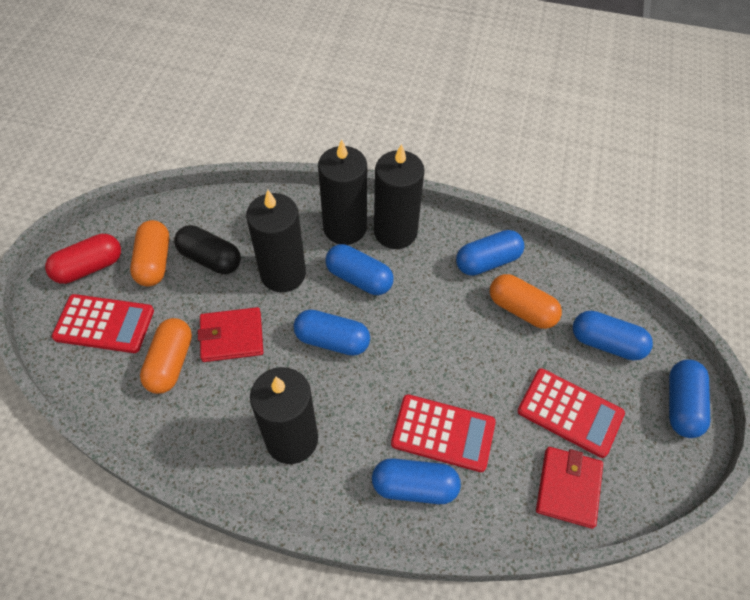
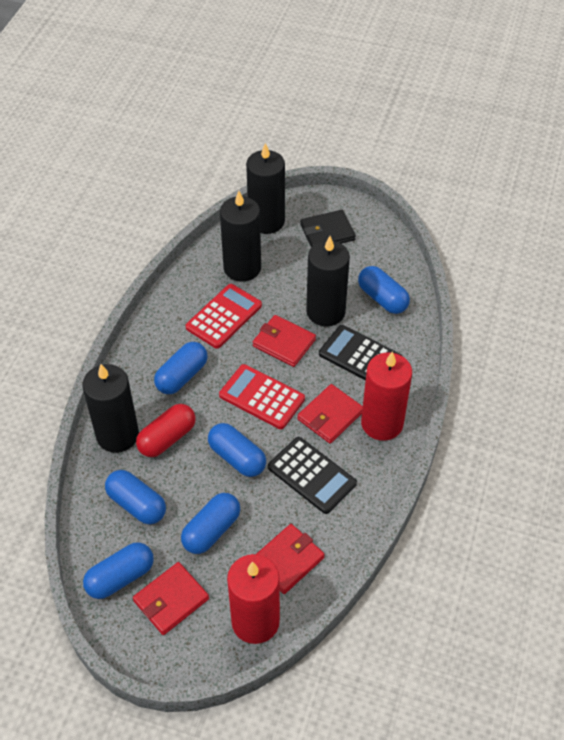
black calculator: 0 -> 2
black capsule: 1 -> 0
black wallet: 0 -> 1
orange capsule: 3 -> 0
red calculator: 3 -> 2
red candle: 0 -> 2
red wallet: 2 -> 4

